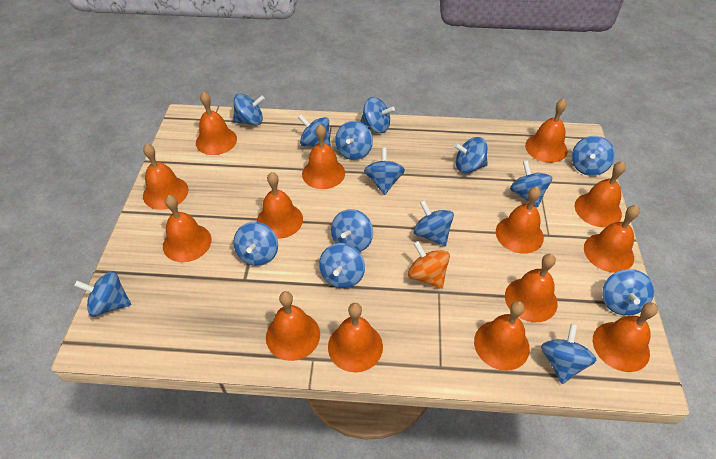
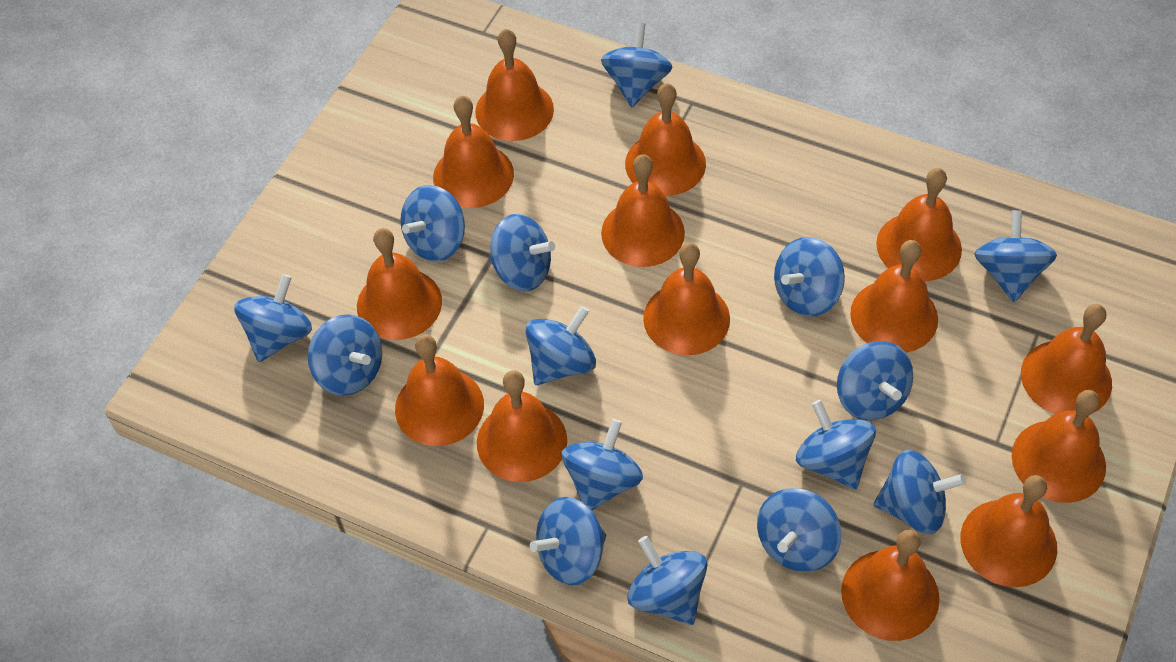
orange spinning top: 1 -> 0

